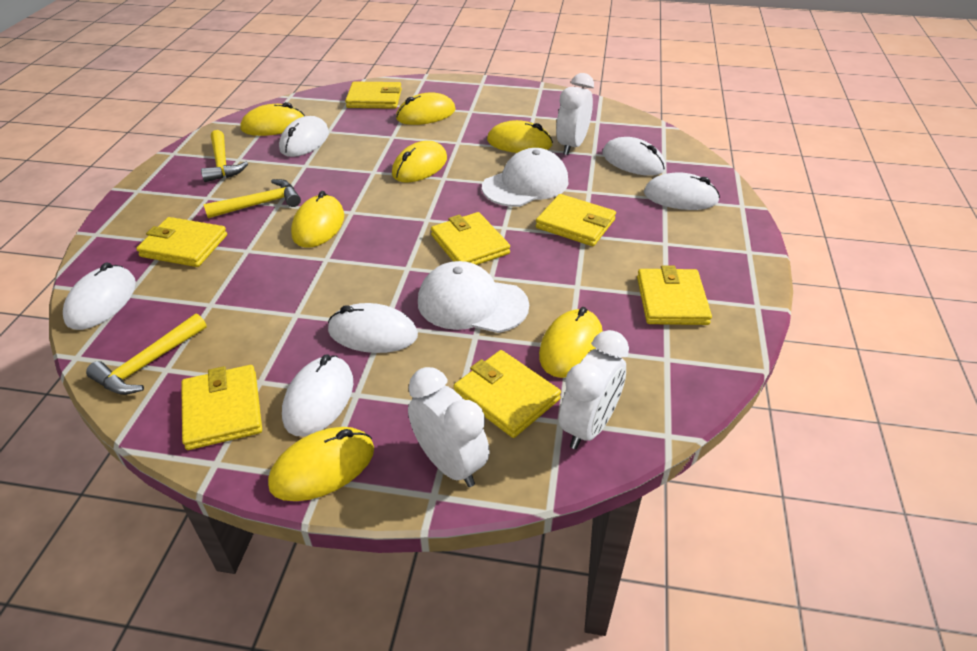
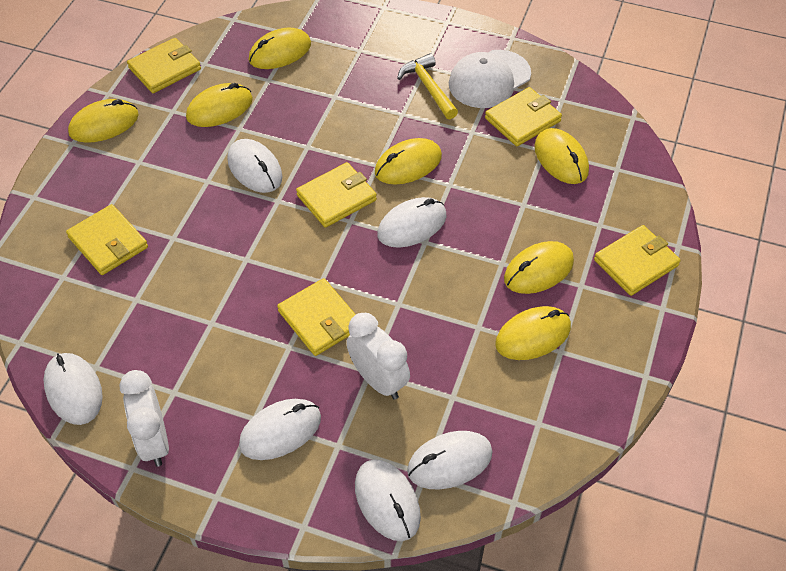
white cap: 2 -> 1
white clock: 3 -> 2
yellow hammer: 3 -> 1
yellow wallet: 7 -> 6

